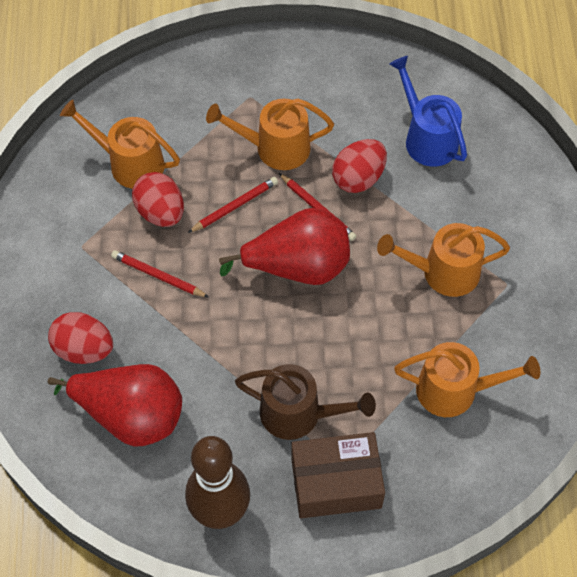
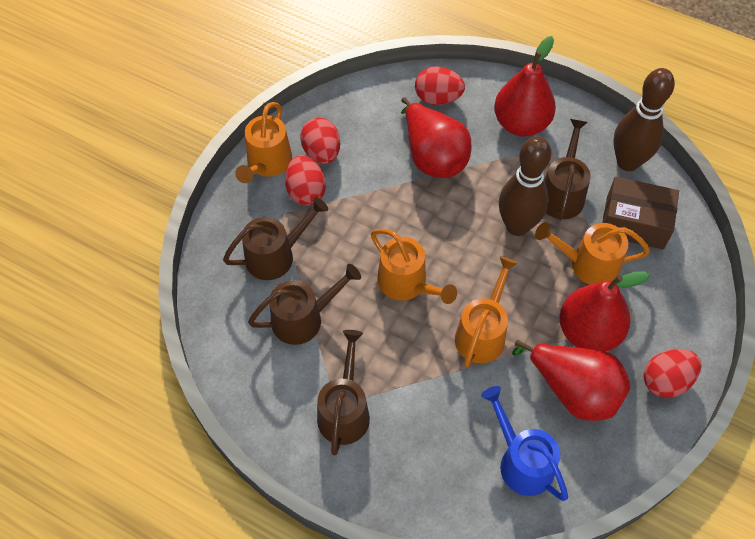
brown bowling pin: 1 -> 2
brown watering can: 1 -> 4
red egg: 3 -> 4
red pear: 2 -> 4
red pencil: 3 -> 0

